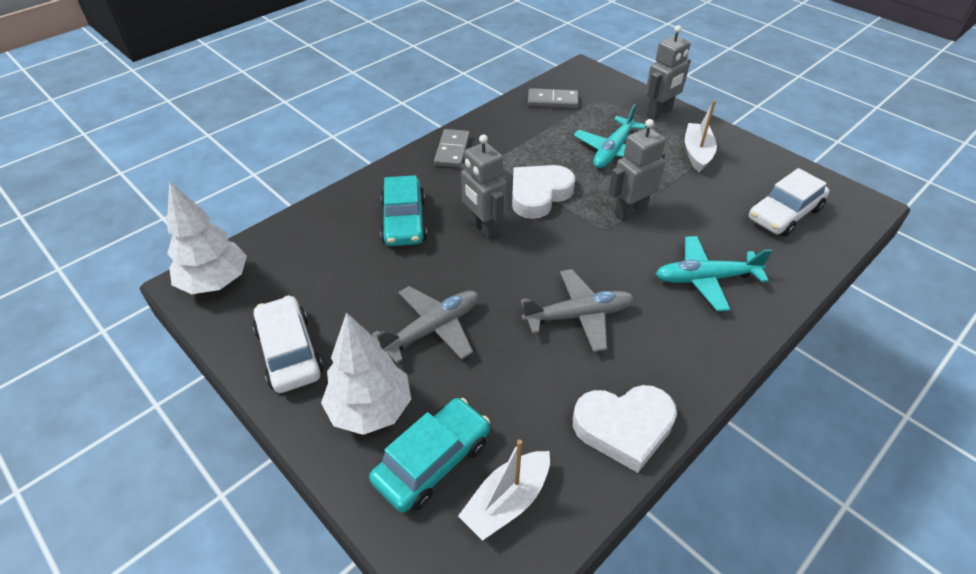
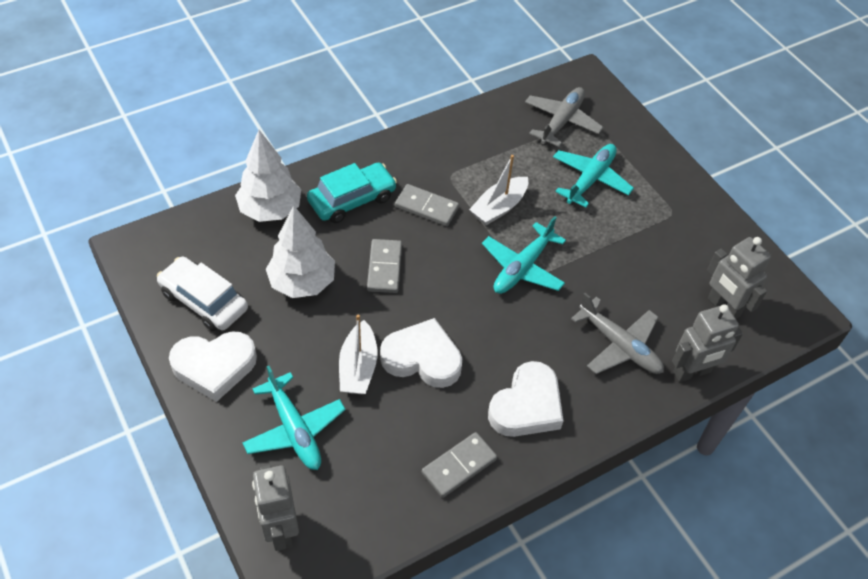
grey domino: 2 -> 3
turquoise car: 2 -> 1
turquoise plane: 2 -> 3
white car: 2 -> 1
white heart: 2 -> 3

